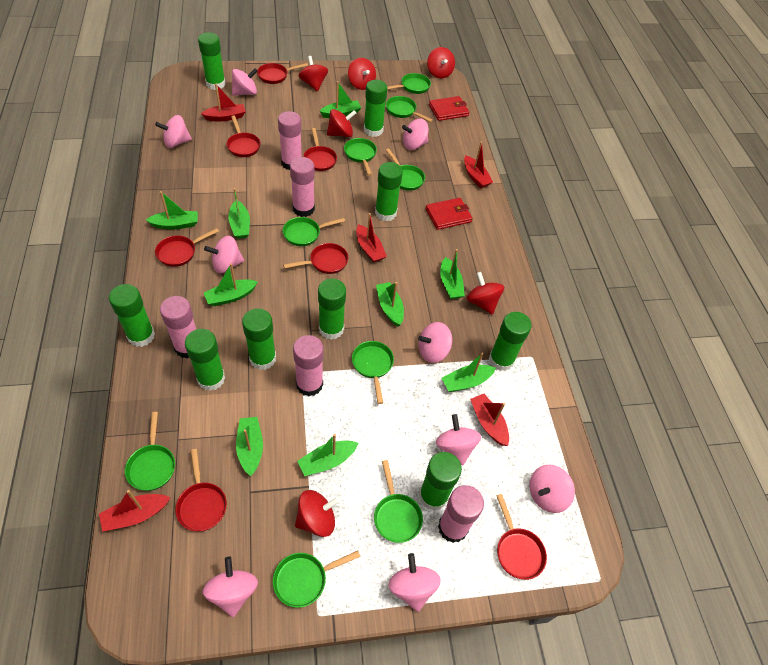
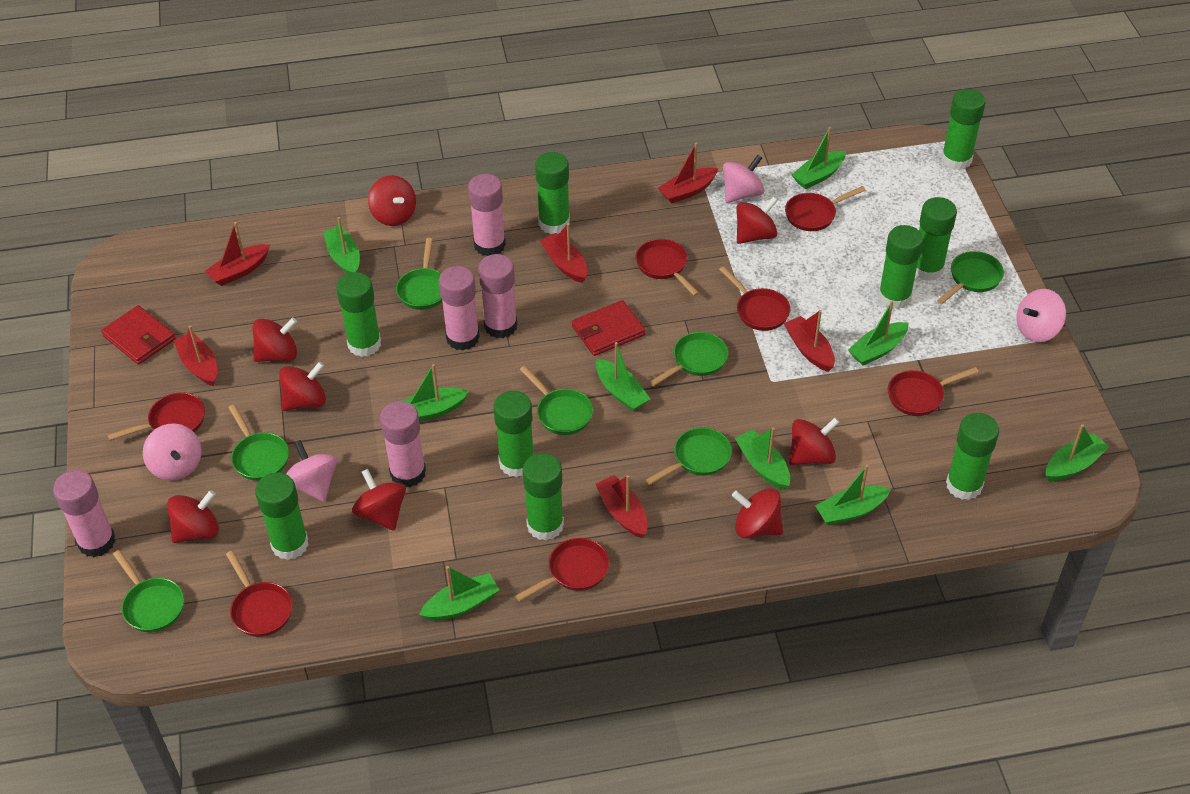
green pan: 9 -> 7
pink spinning top: 9 -> 4
red boat: 5 -> 6
red spinning top: 6 -> 8

